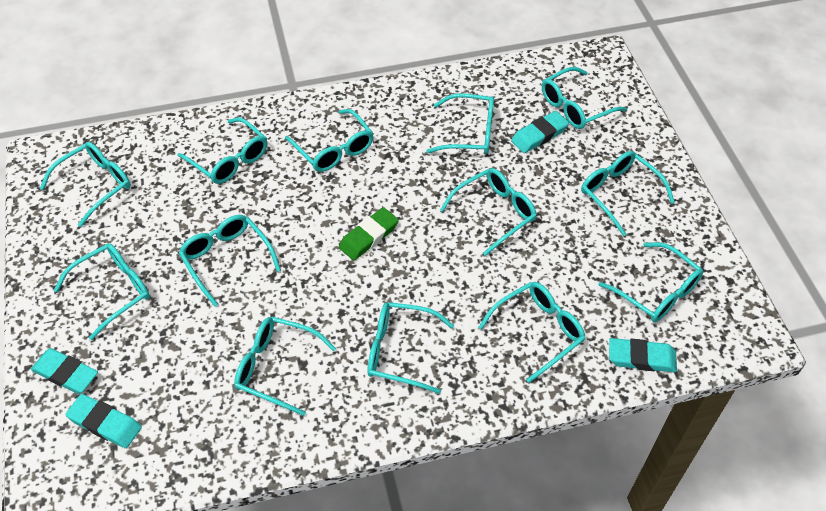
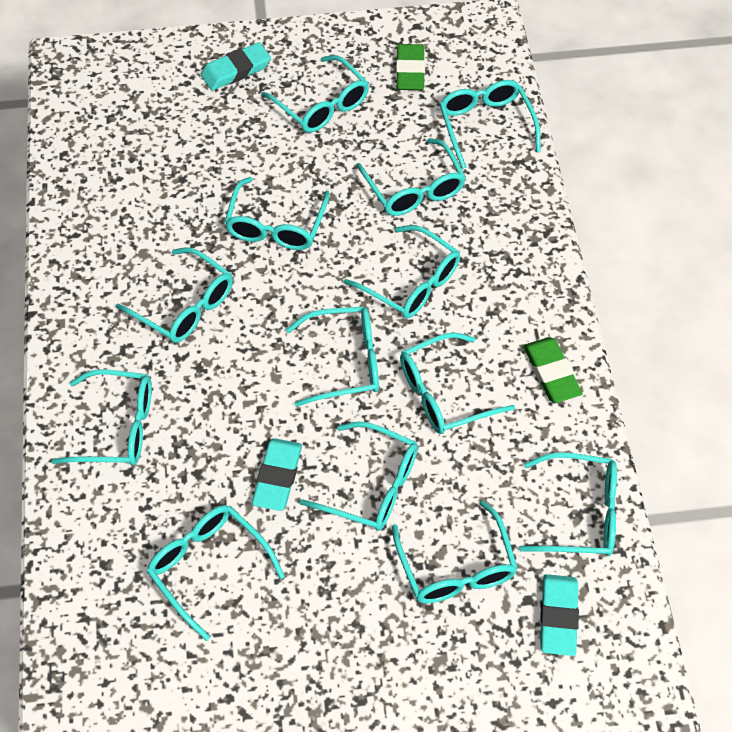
green eraser: 1 -> 2
turquoise eraser: 4 -> 3

